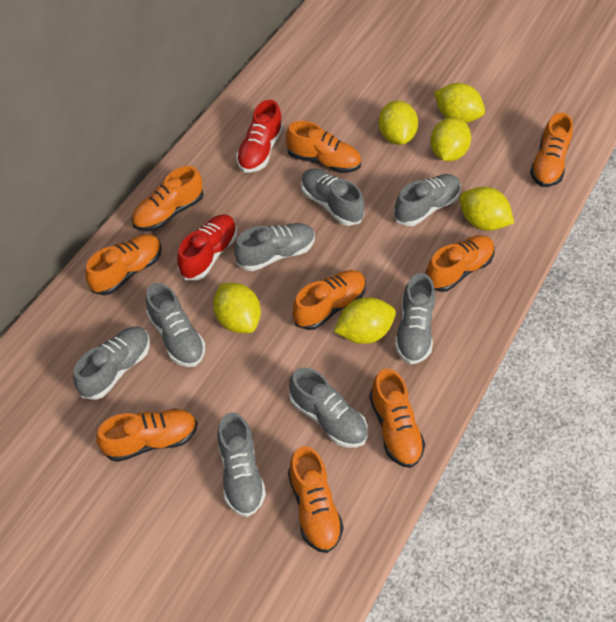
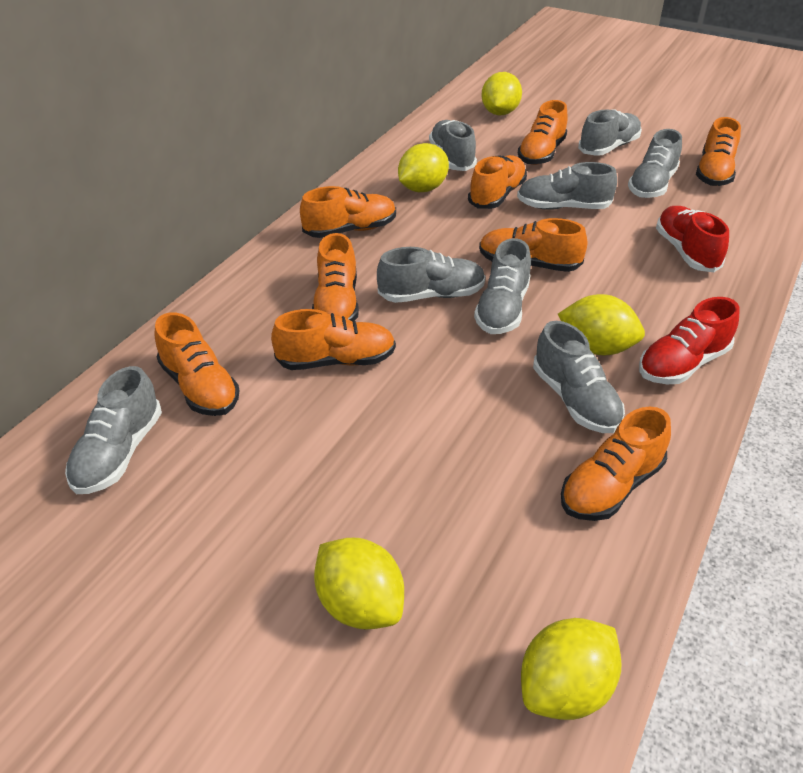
yellow lemon: 6 -> 5

